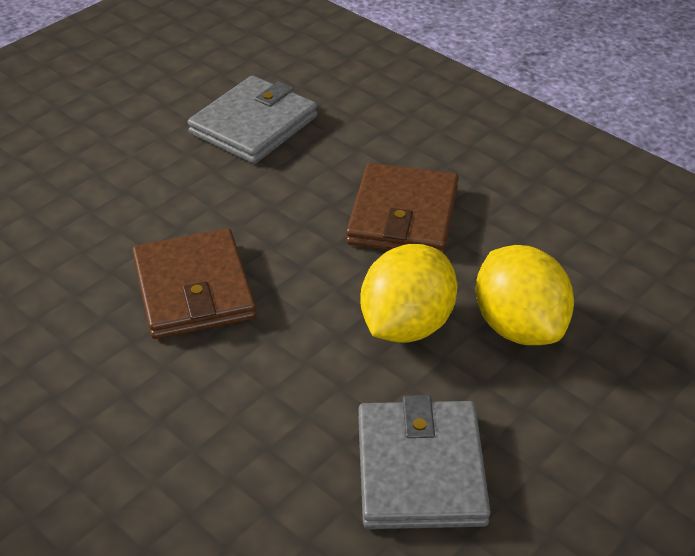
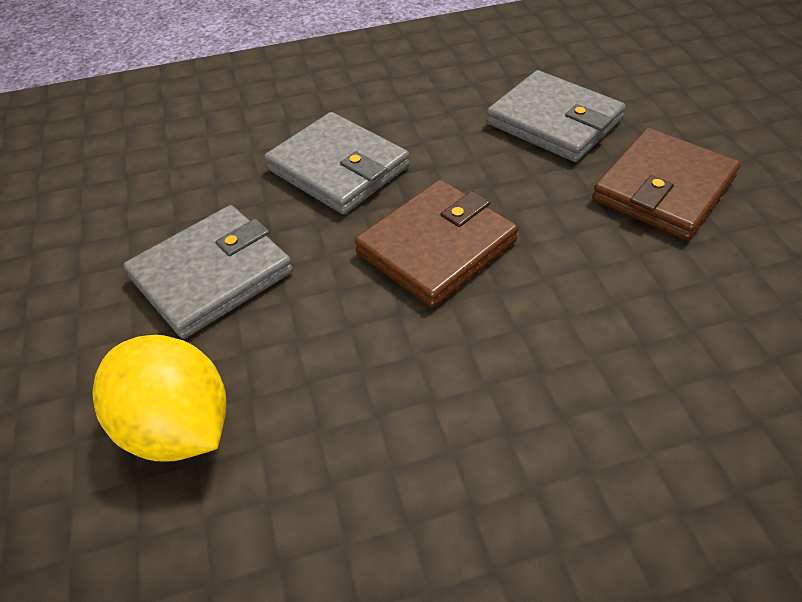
grey wallet: 2 -> 3
yellow lemon: 2 -> 1

